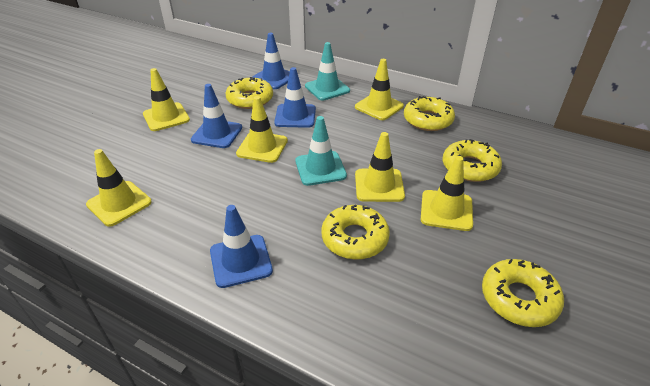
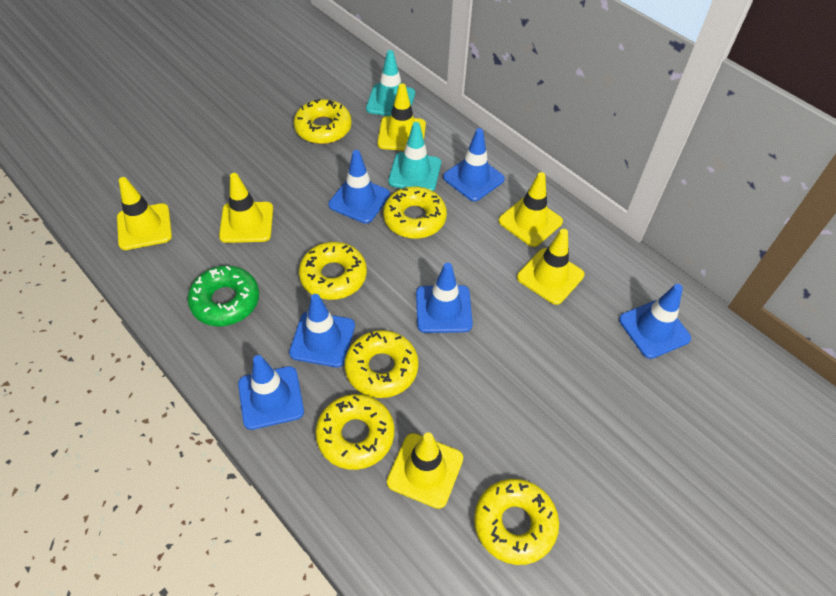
blue traffic cone: 4 -> 6
green donut: 0 -> 1
yellow donut: 5 -> 6

